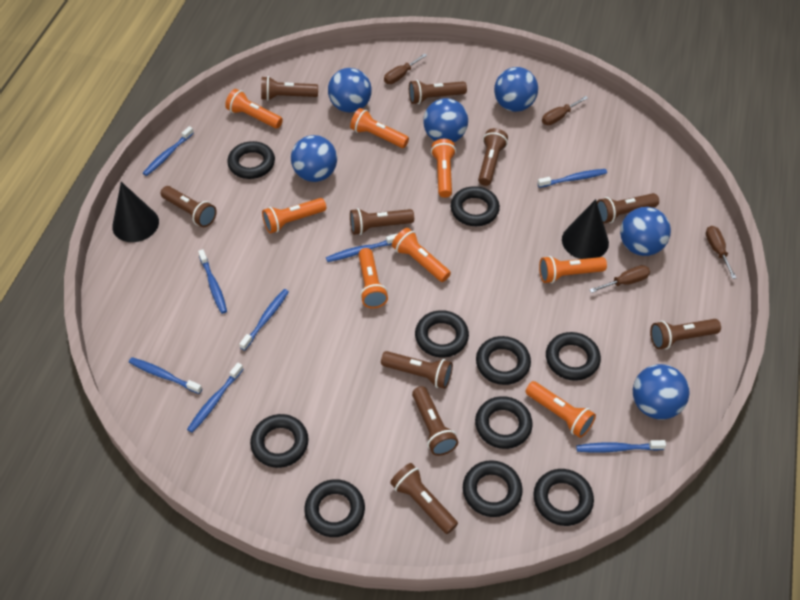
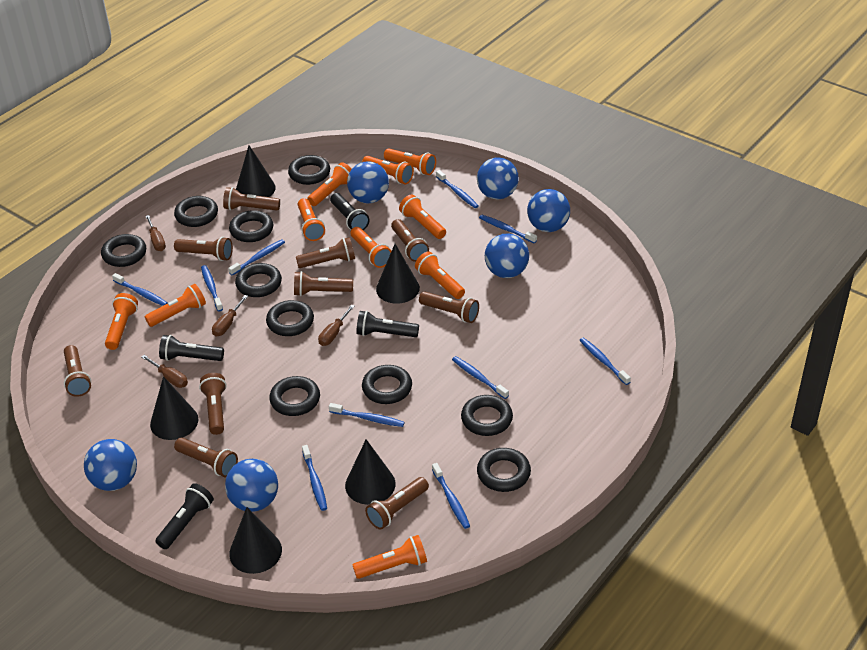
black cone: 2 -> 5
black flashlight: 0 -> 4
blue toothbrush: 8 -> 10
orange flashlight: 8 -> 10

